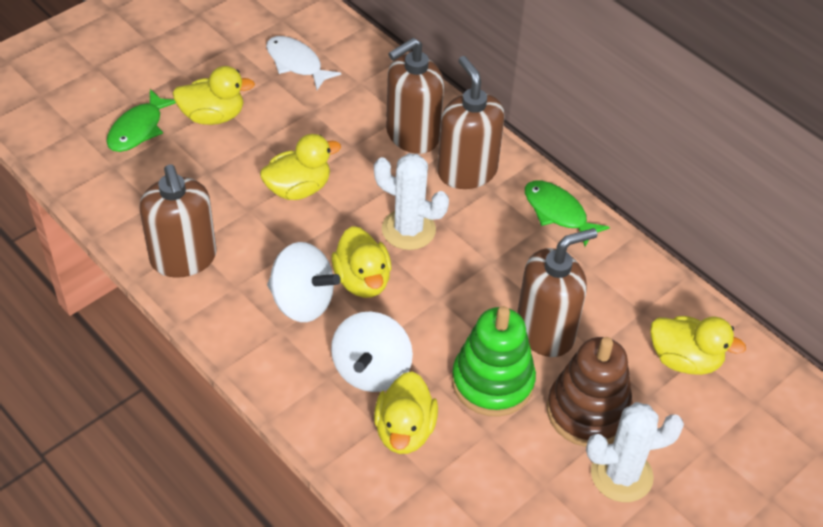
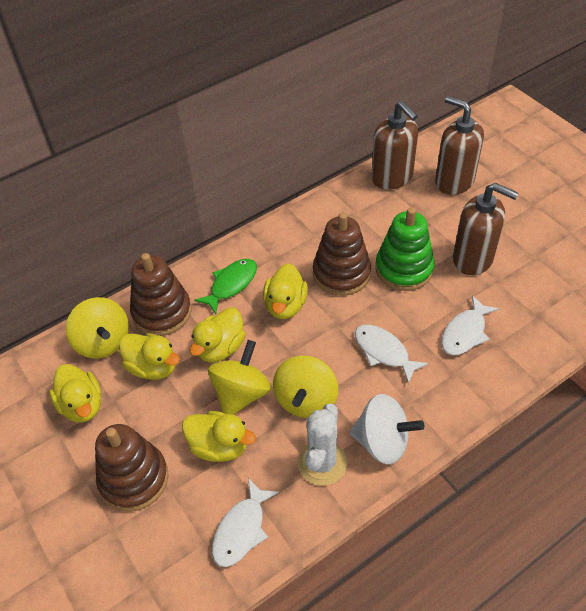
brown soap dispenser: 4 -> 3
brown stacking toy: 1 -> 3
green fish: 2 -> 1
white cactus: 2 -> 1
white fish: 1 -> 3
white spinning top: 2 -> 1
yellow spinning top: 0 -> 3

